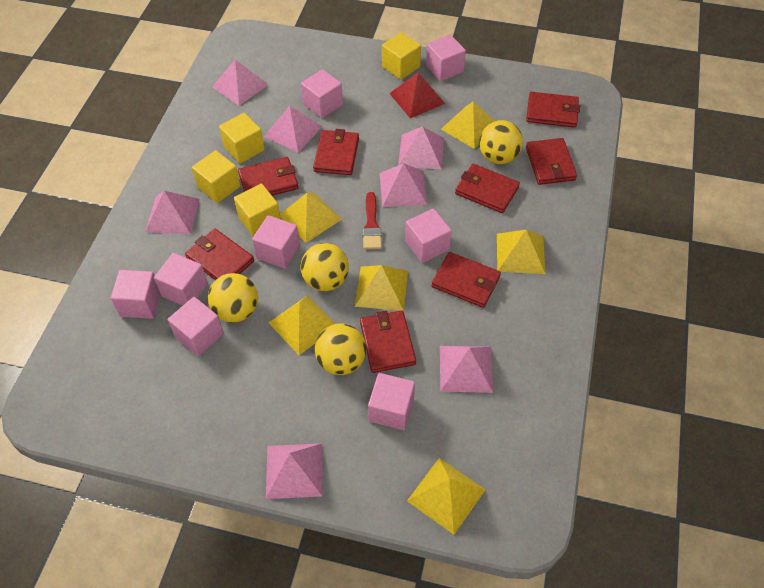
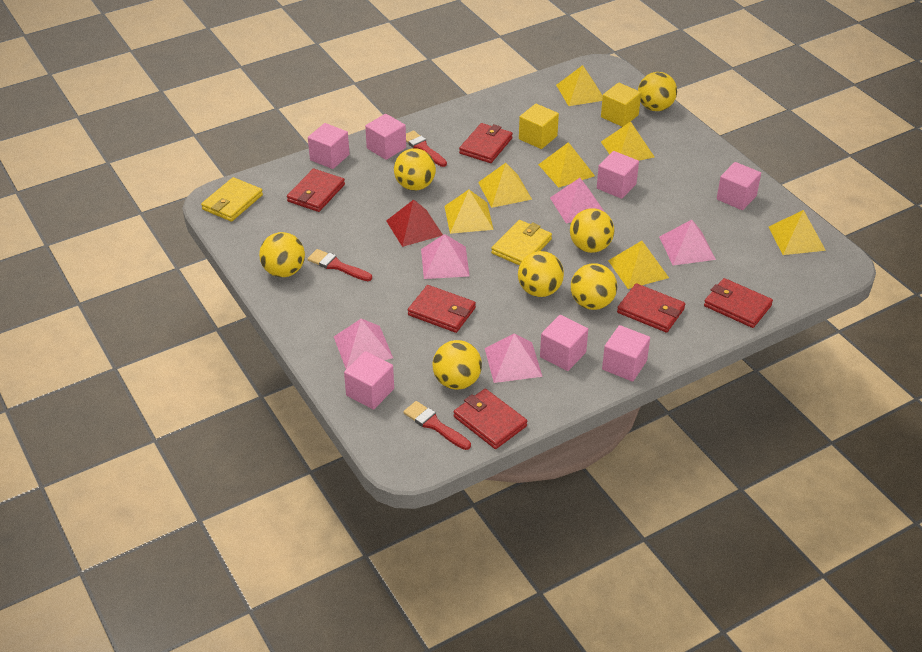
pink cube: 8 -> 7
pink pyramid: 7 -> 5
red brush: 1 -> 3
red wallet: 8 -> 6
yellow ball: 4 -> 7
yellow cube: 4 -> 2
yellow pyramid: 6 -> 7
yellow wallet: 0 -> 2

